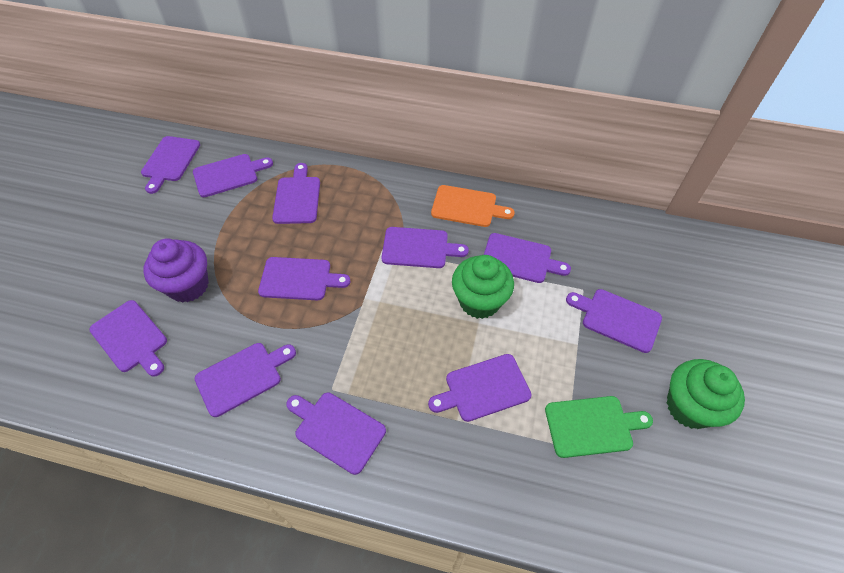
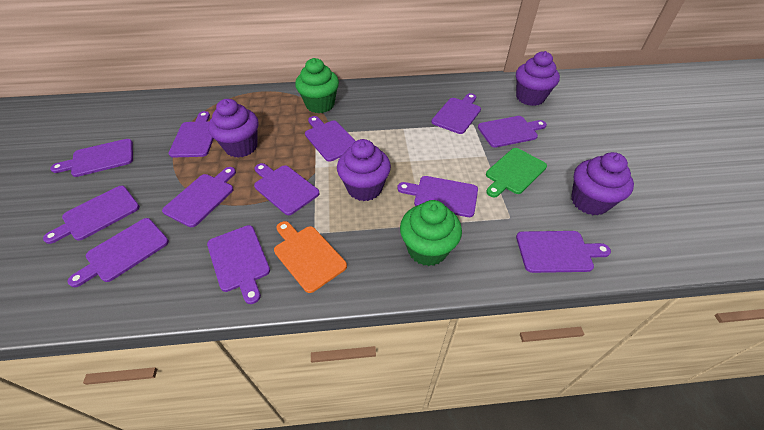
purple cupcake: 1 -> 4
purple cutting board: 11 -> 12

